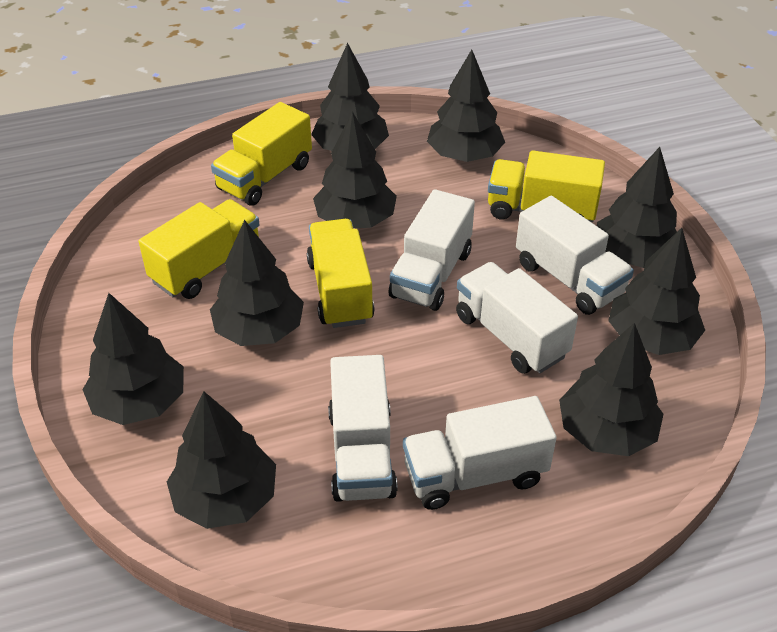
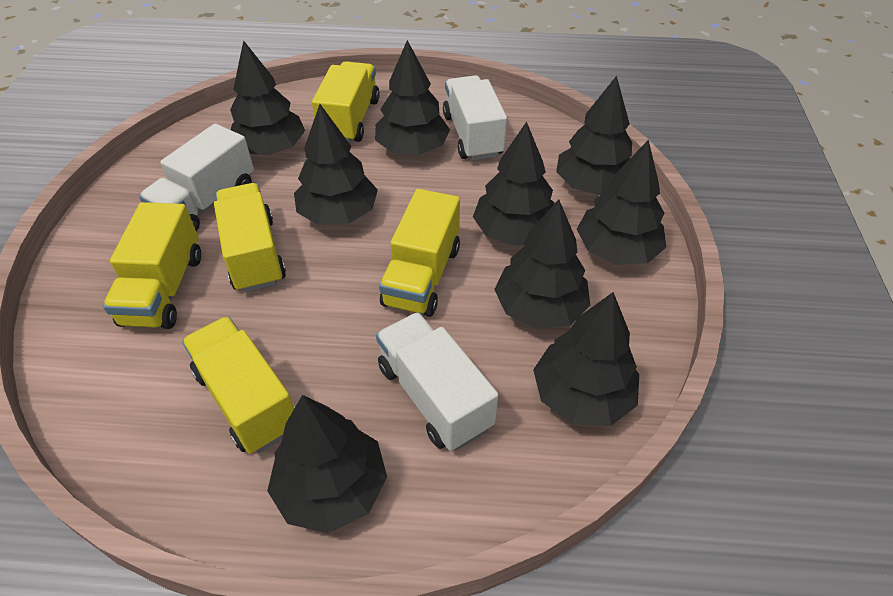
white truck: 5 -> 3
yellow truck: 4 -> 5

